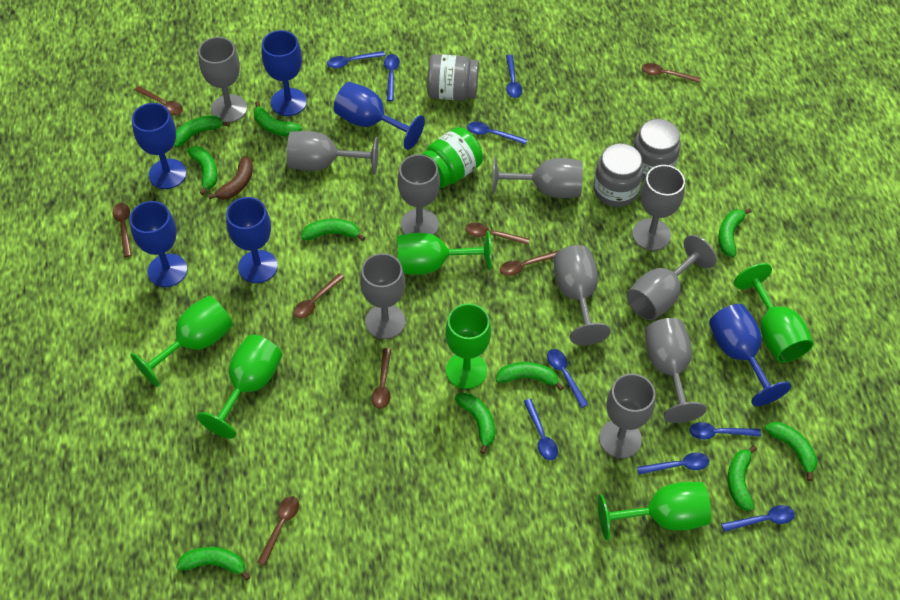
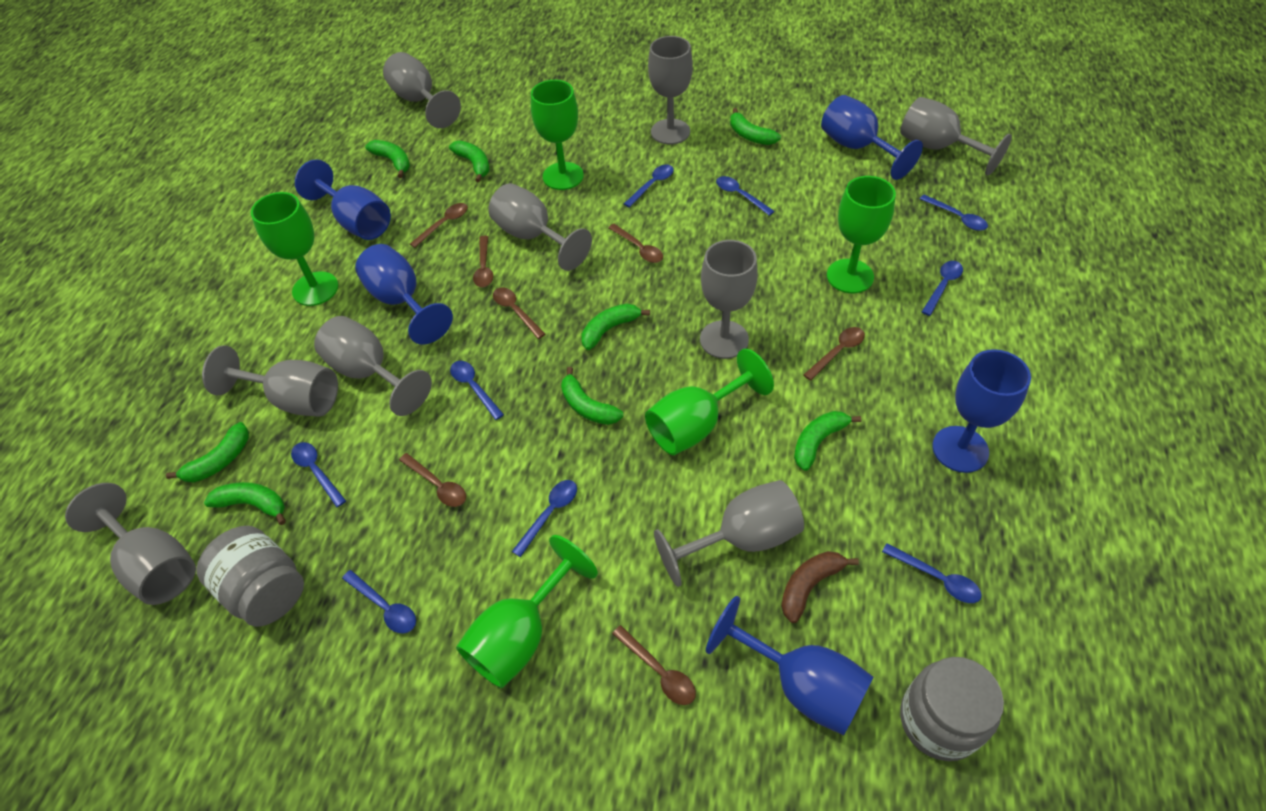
blue goblet: 6 -> 5
brown spoon: 8 -> 7
green banana: 10 -> 8
green goblet: 6 -> 5
green jar: 1 -> 0
grey goblet: 10 -> 9
grey jar: 3 -> 2

